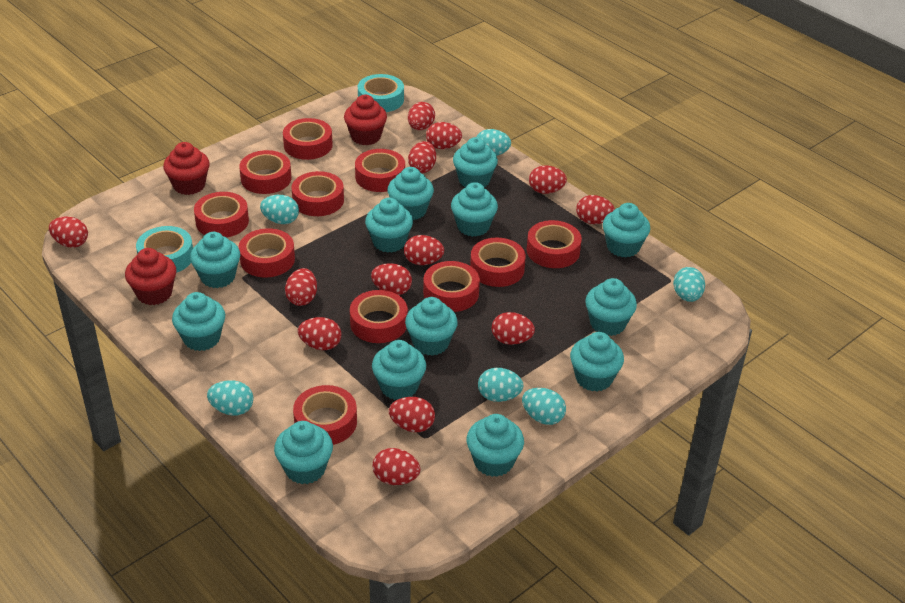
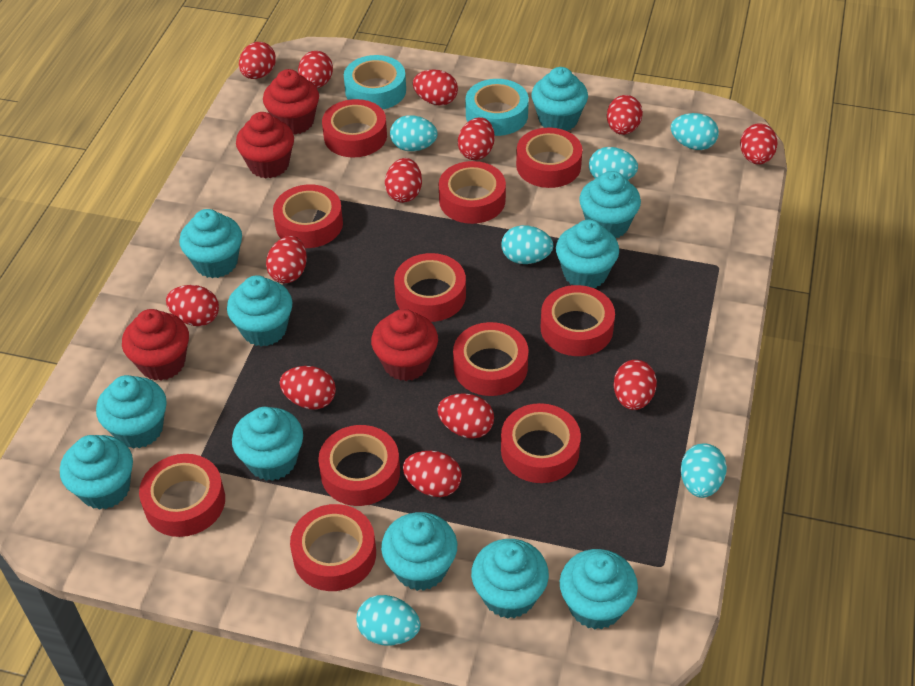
red cupcake: 3 -> 4
turquoise cupcake: 13 -> 11

